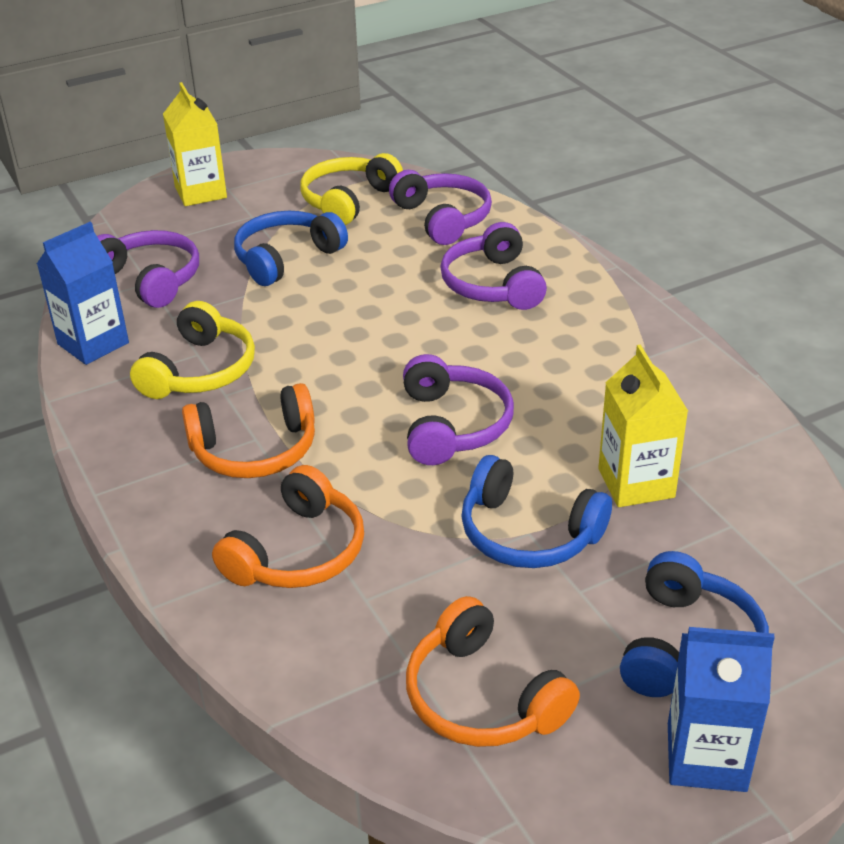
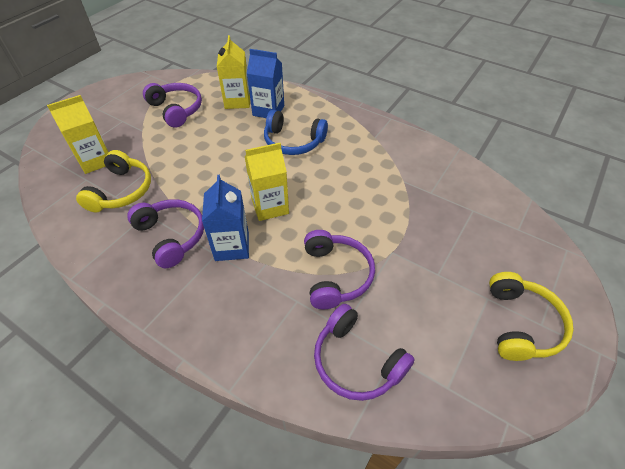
blue headphones: 3 -> 1
orange headphones: 3 -> 0
yellow carton: 2 -> 3

